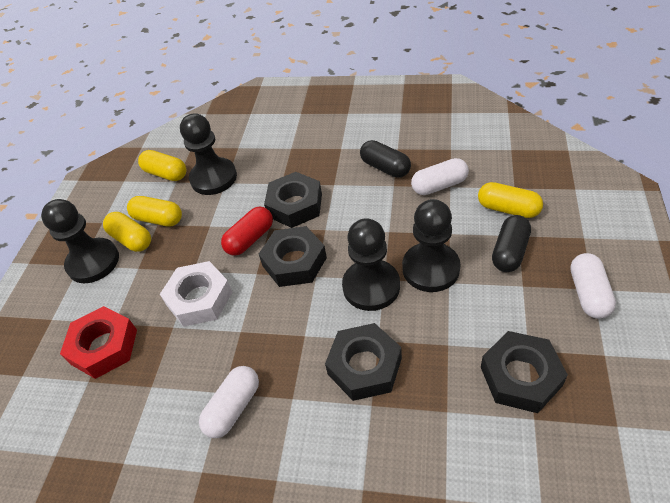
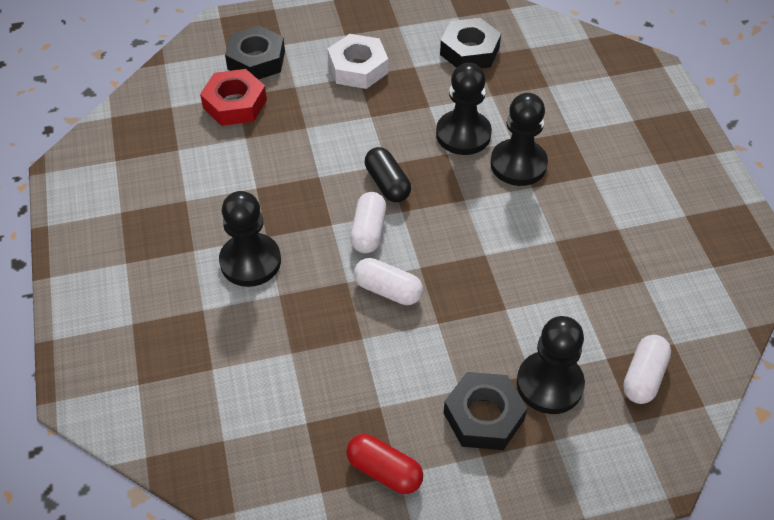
black capsule: 2 -> 1
black nut: 4 -> 3
yellow capsule: 4 -> 0

